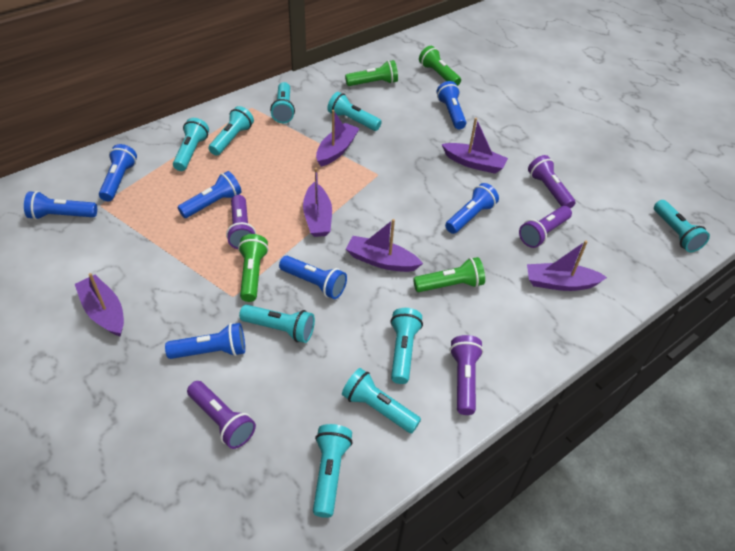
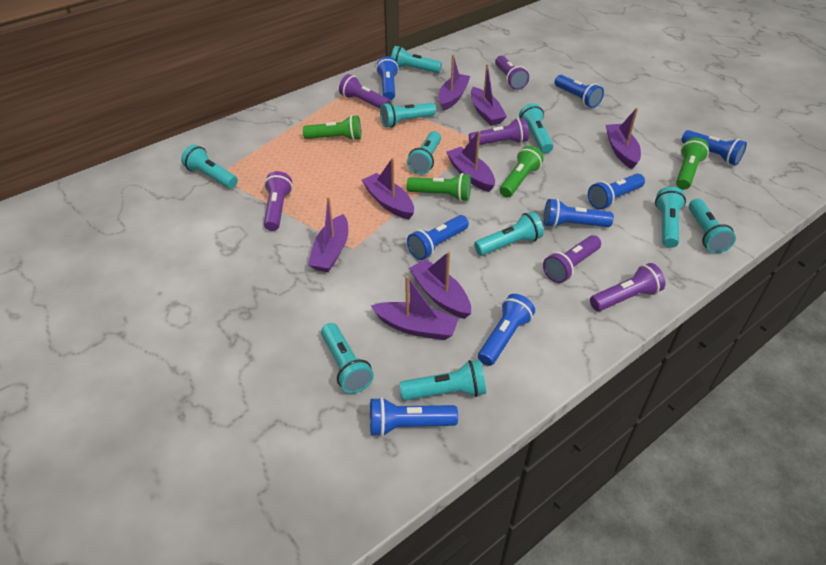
blue flashlight: 7 -> 8
purple boat: 6 -> 8
purple flashlight: 5 -> 6
turquoise flashlight: 9 -> 10

